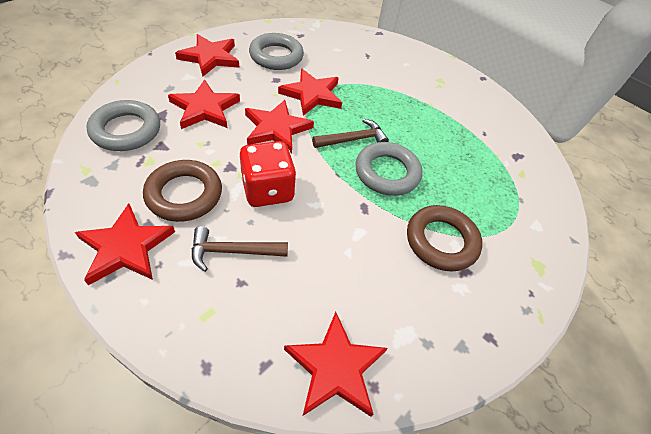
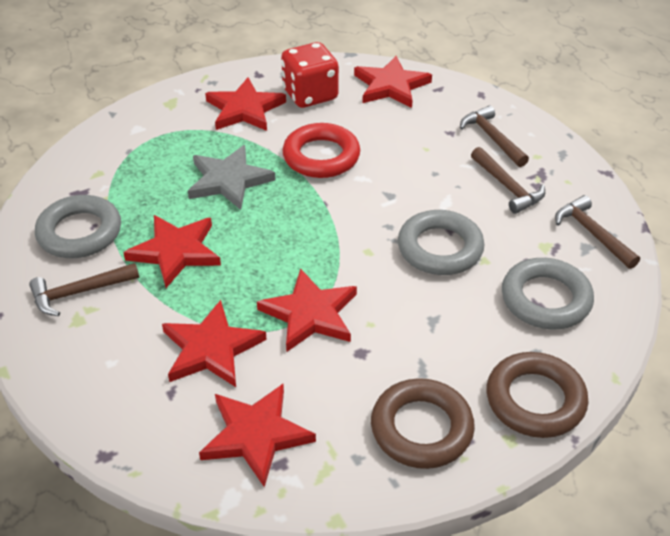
brown hammer: 2 -> 4
grey star: 0 -> 1
red ring: 0 -> 1

